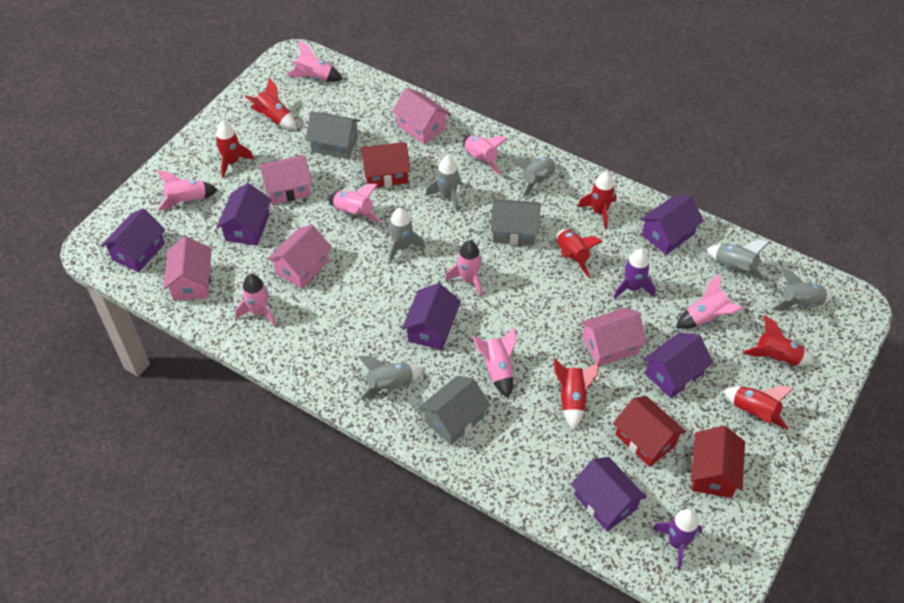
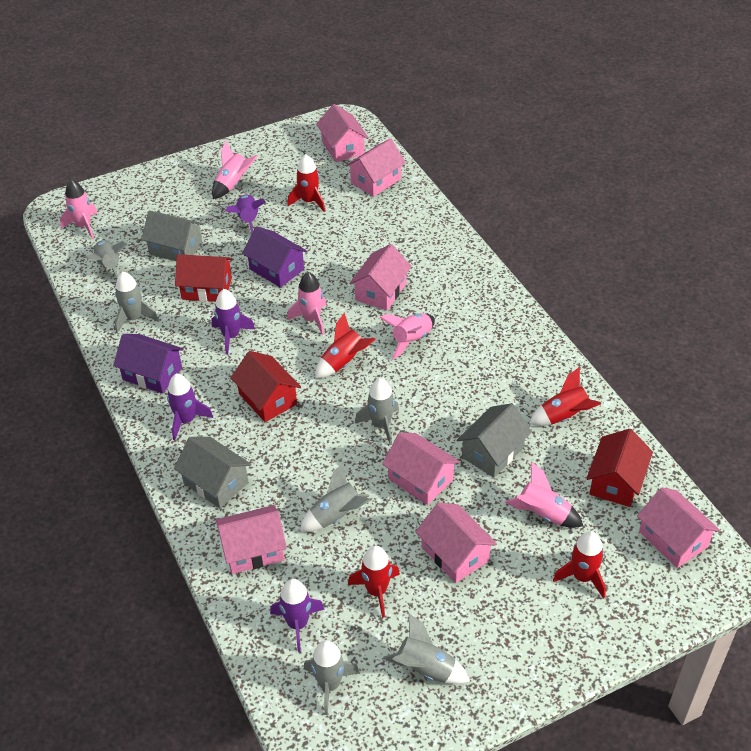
pink house: 5 -> 7
pink rocket: 8 -> 5
purple house: 6 -> 2
purple rocket: 2 -> 4
red rocket: 7 -> 5

